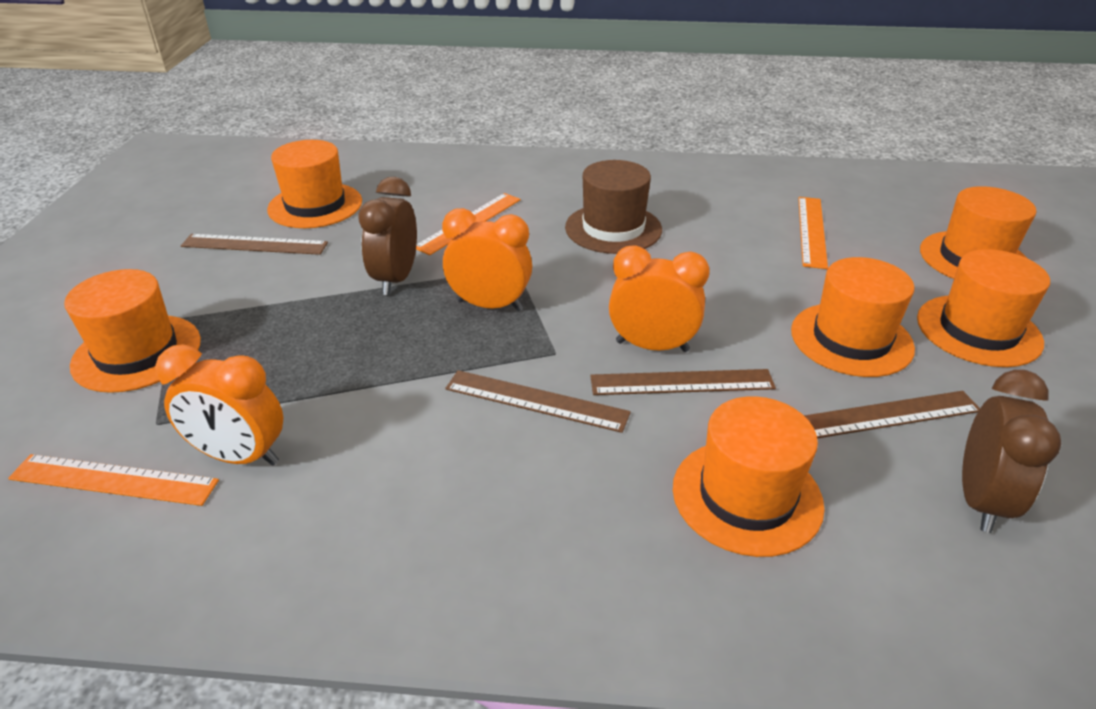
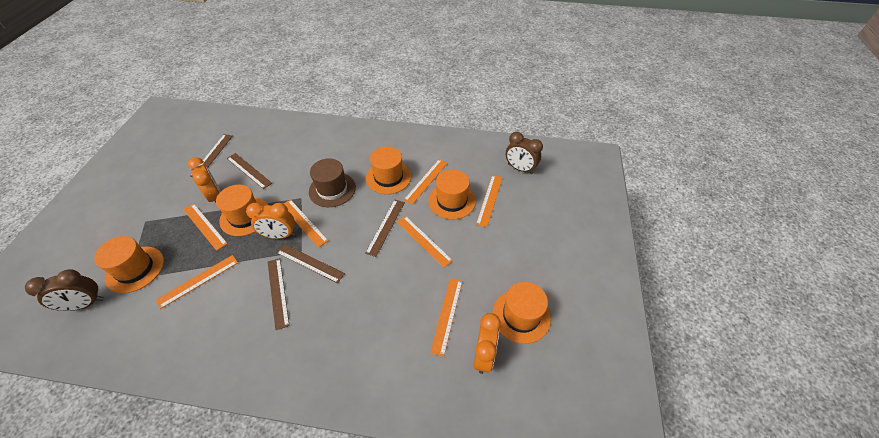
brown ruler: 4 -> 5
orange hat: 6 -> 5
orange ruler: 3 -> 7

